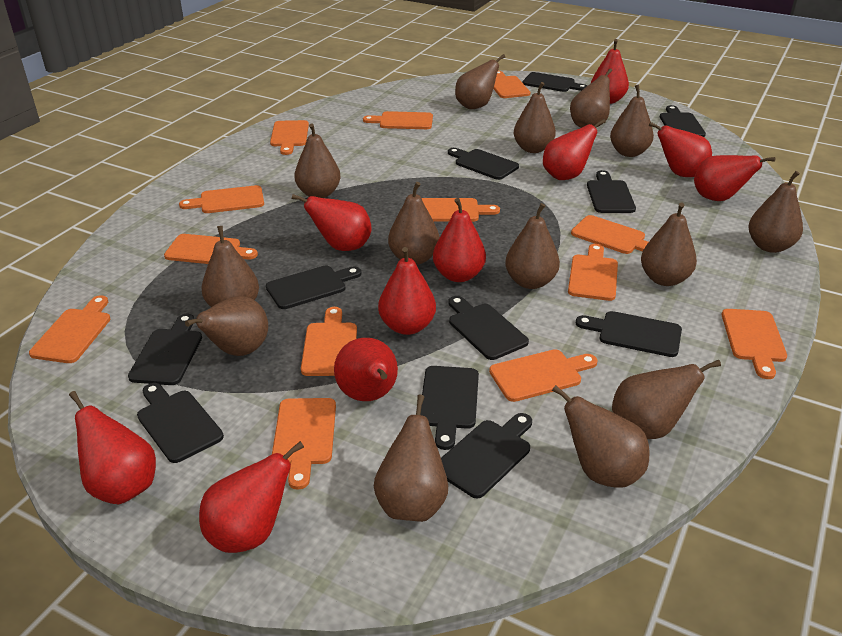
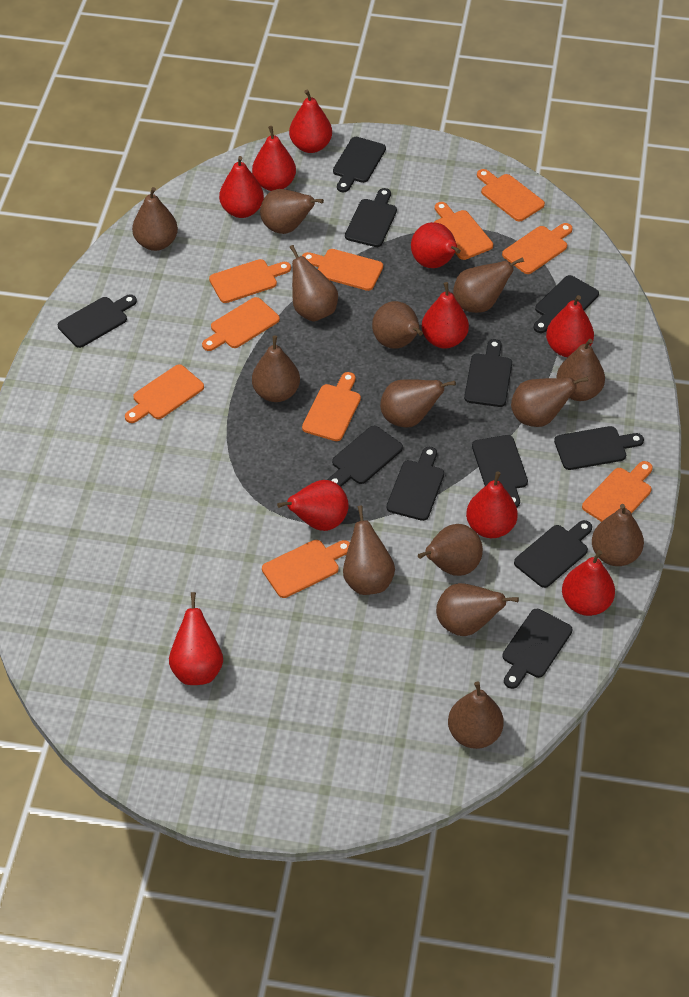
orange cutting board: 13 -> 10

